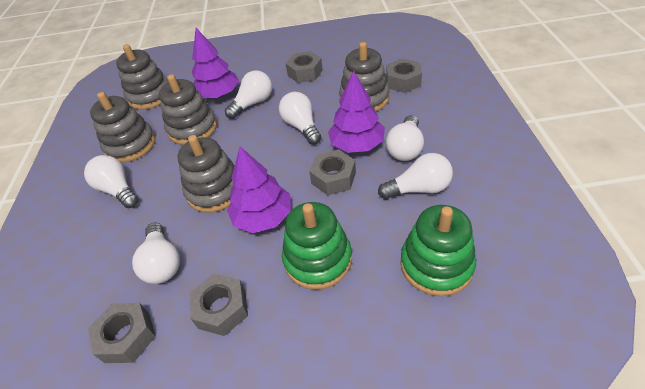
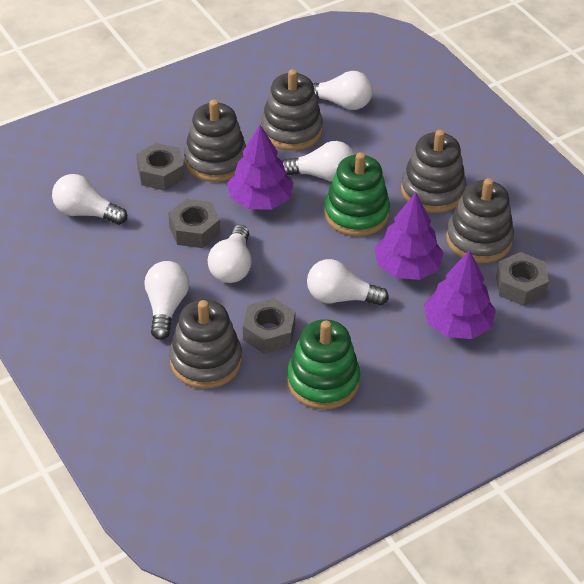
grey nut: 5 -> 4

